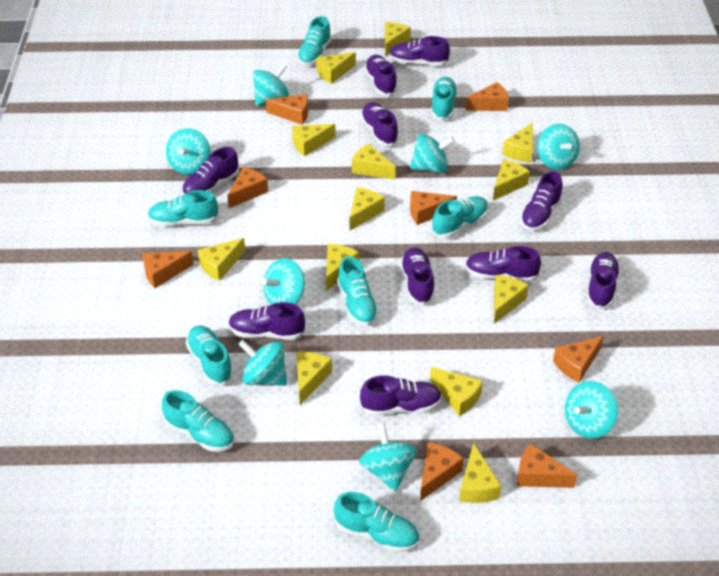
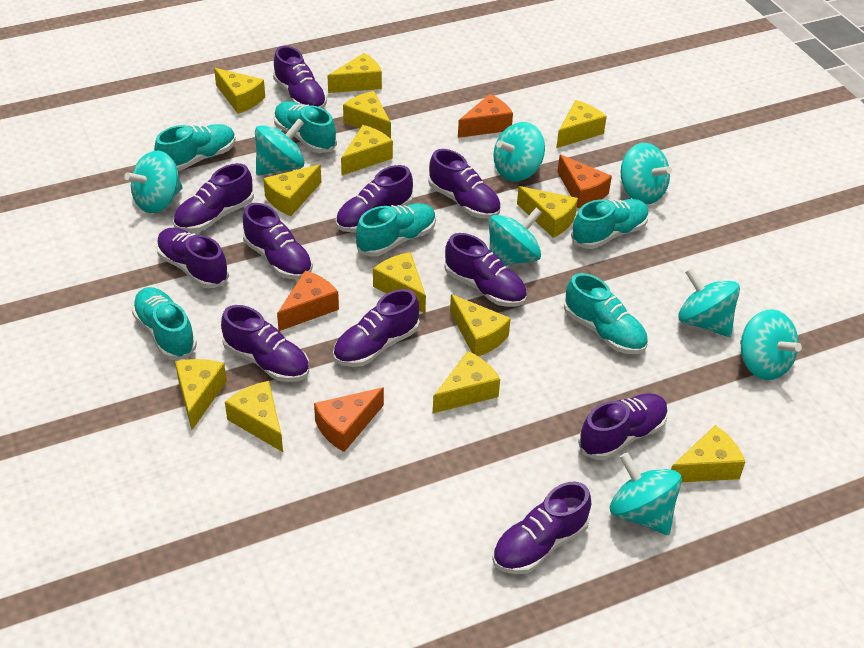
orange cheese: 8 -> 4
purple shoe: 10 -> 11
turquoise shoe: 8 -> 6

